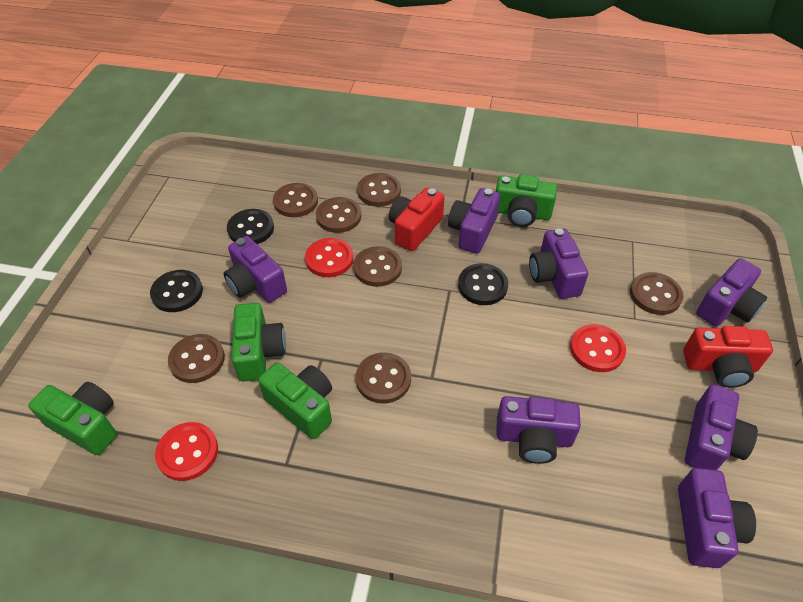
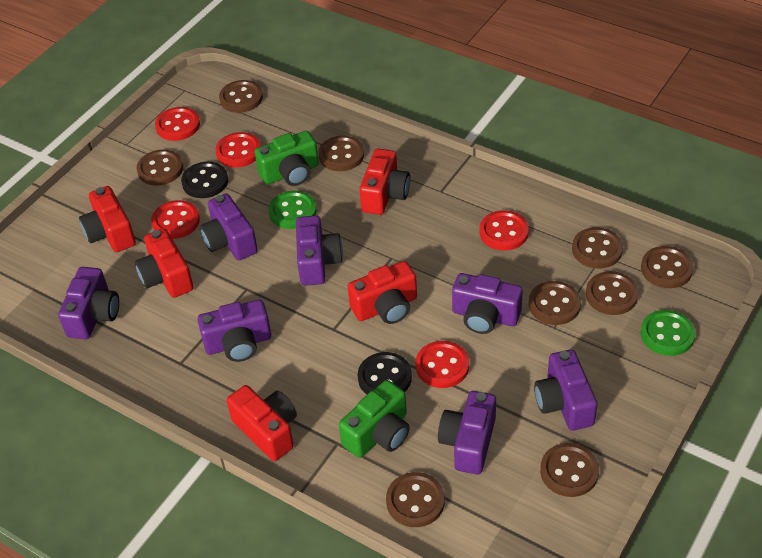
black button: 3 -> 2
brown button: 7 -> 9
green button: 0 -> 2
green camera: 4 -> 2
red button: 3 -> 5
red camera: 2 -> 5

